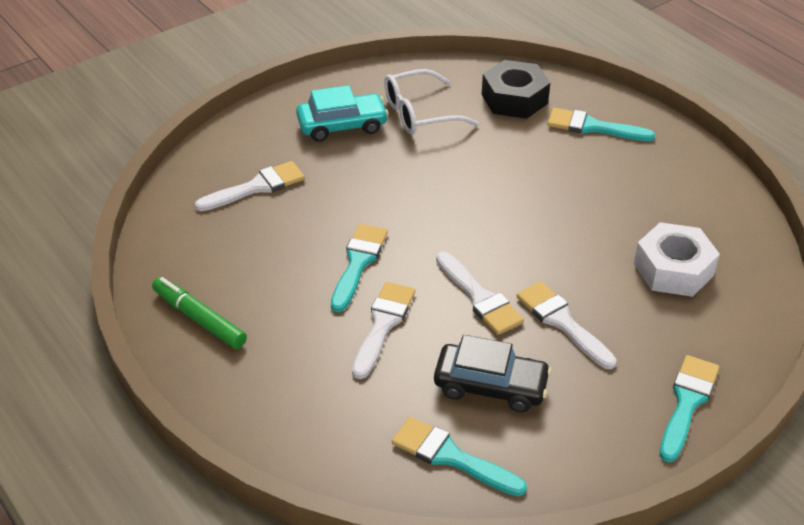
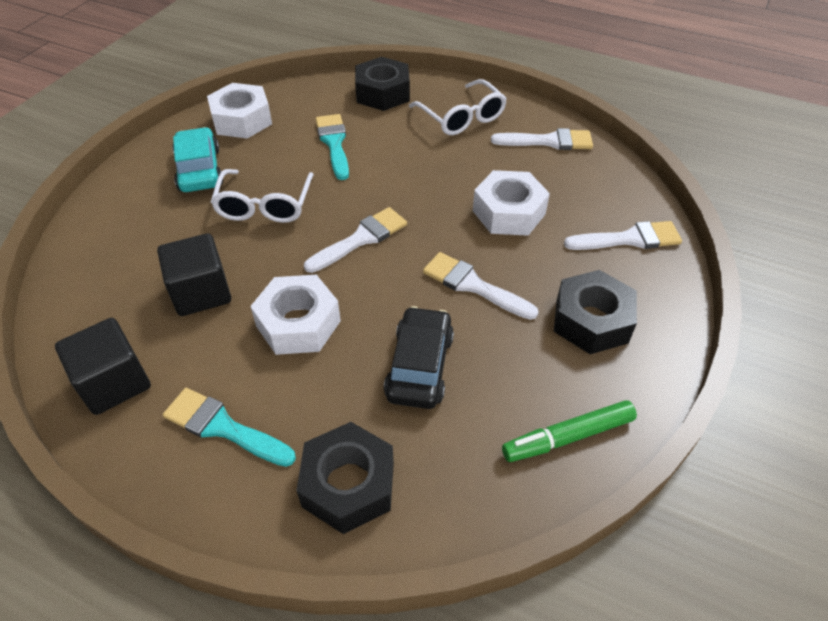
black cube: 0 -> 2
black nut: 1 -> 3
turquoise brush: 4 -> 2
white glasses: 1 -> 2
white nut: 1 -> 3

